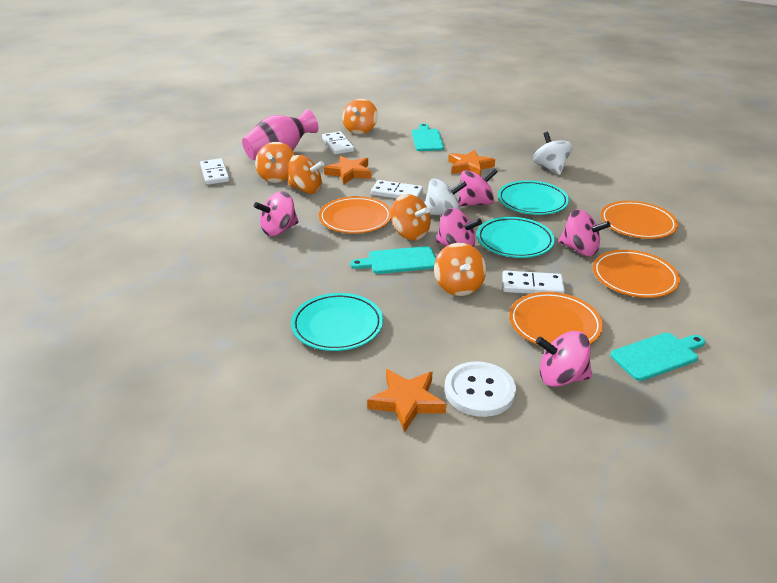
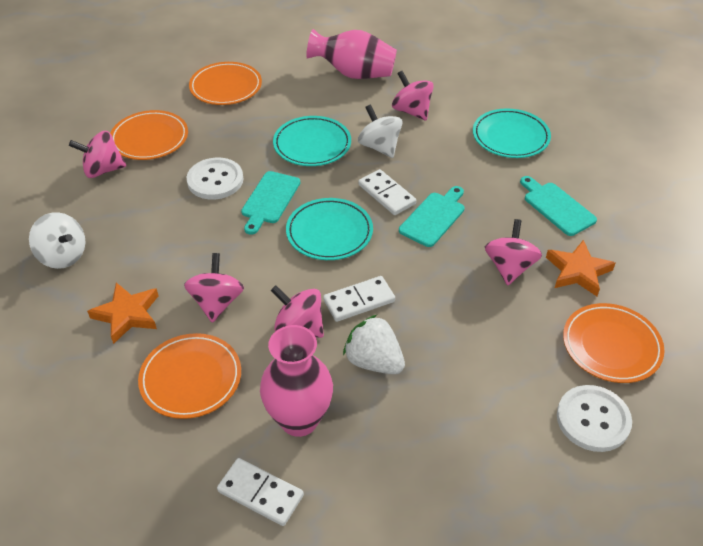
orange spinning top: 5 -> 0
orange star: 3 -> 2
pink vase: 1 -> 2
white button: 1 -> 2
white domino: 4 -> 3
white strawberry: 0 -> 1

